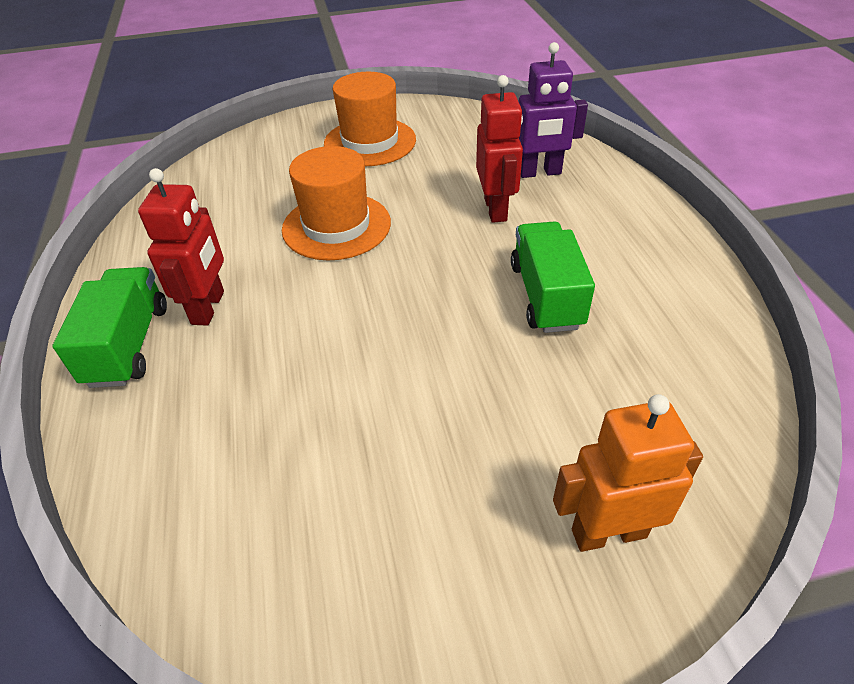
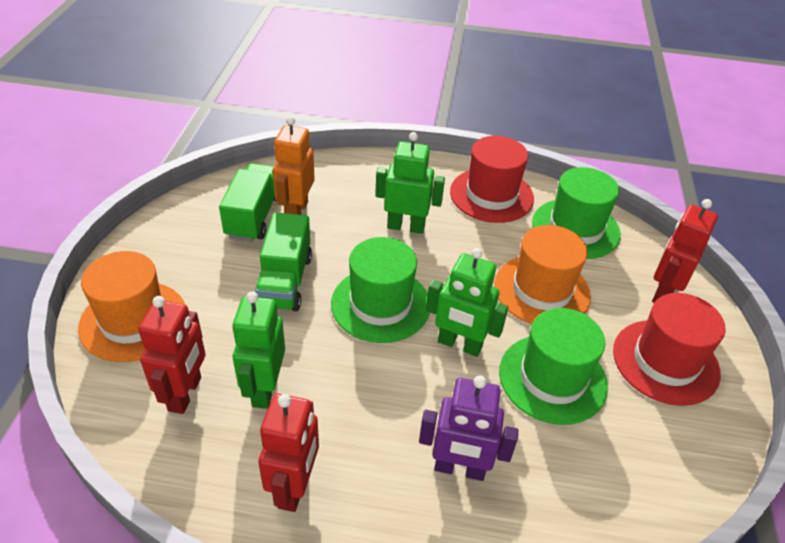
green hat: 0 -> 3
green robot: 0 -> 3
red hat: 0 -> 2
red robot: 2 -> 3

